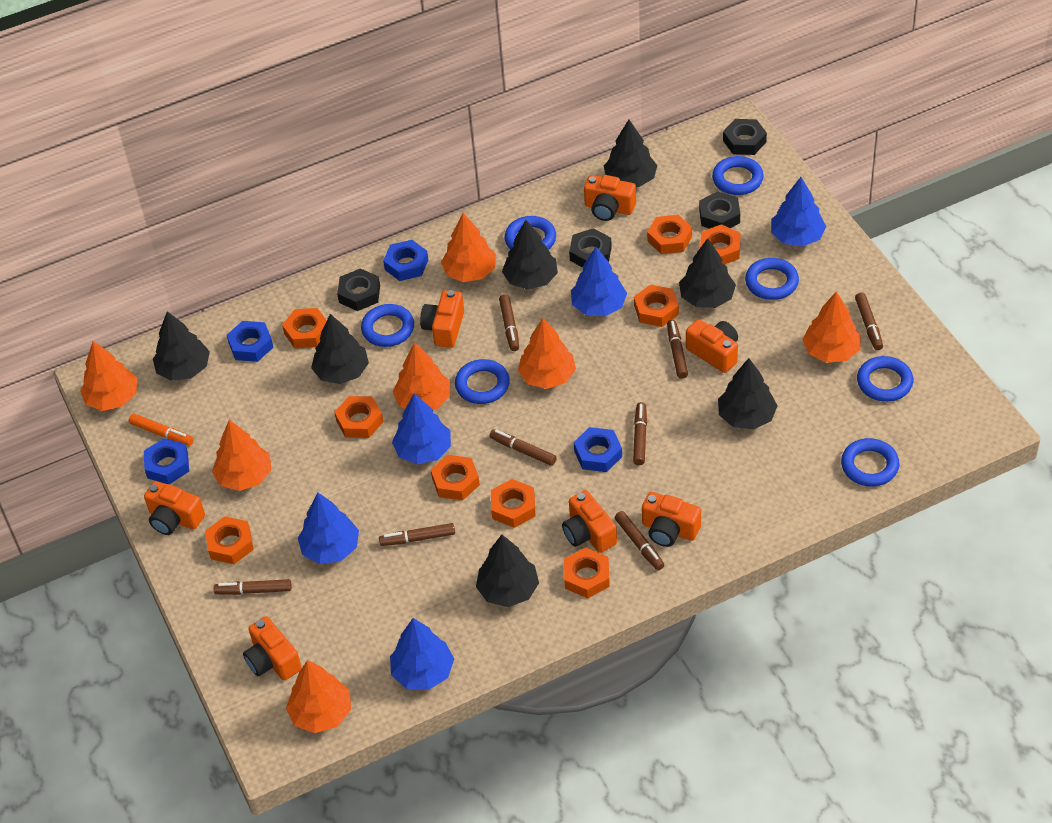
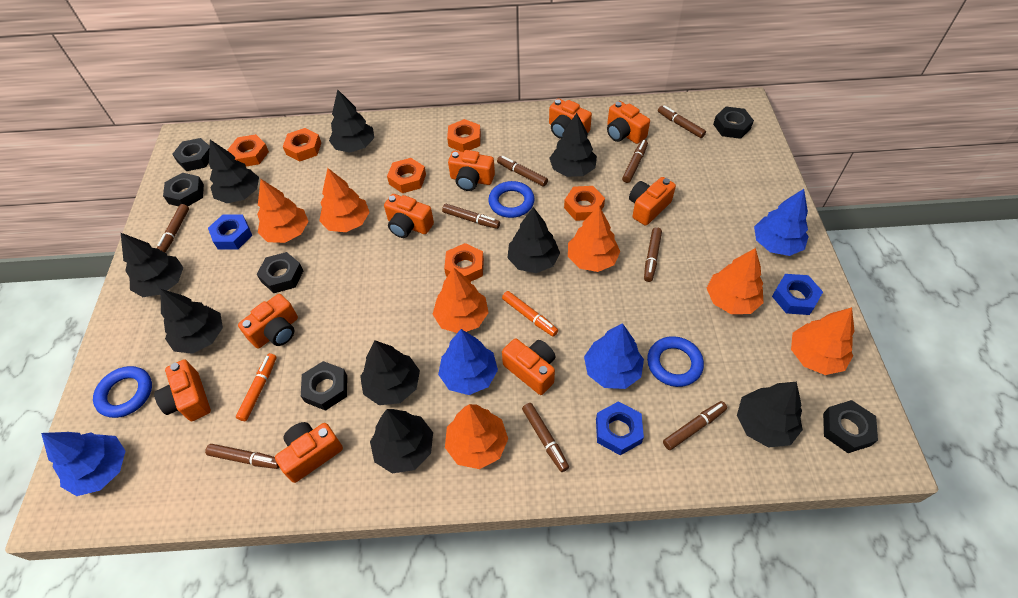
black nut: 4 -> 6
black tree: 7 -> 9
blue nut: 4 -> 3
blue ring: 7 -> 3
blue tree: 5 -> 4
brown marker: 8 -> 9
orange camera: 7 -> 9
orange marker: 1 -> 2
orange nut: 9 -> 6

